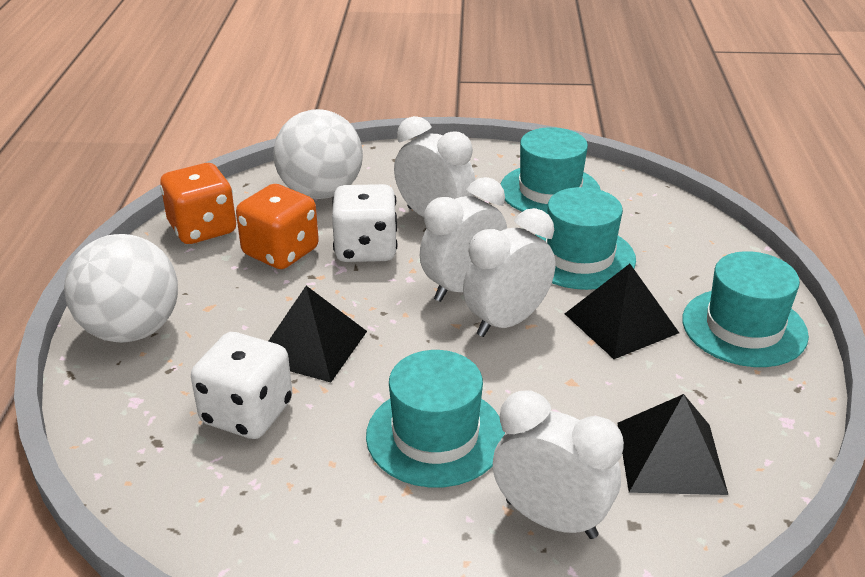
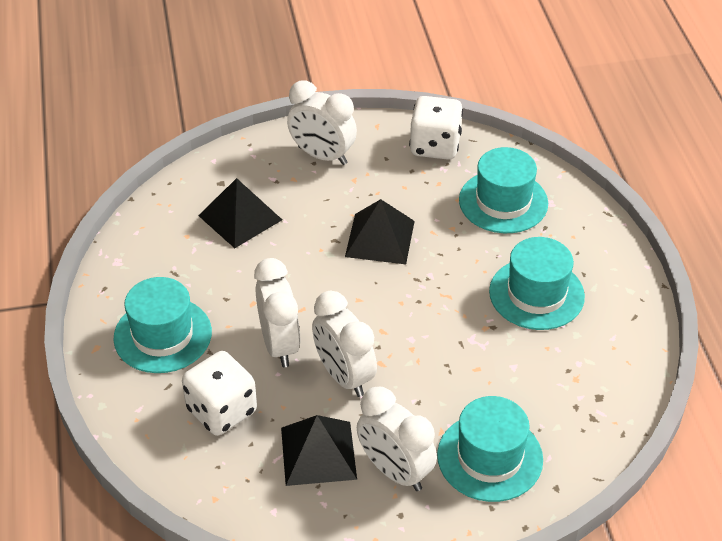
orange dice: 2 -> 0
white ball: 2 -> 0

